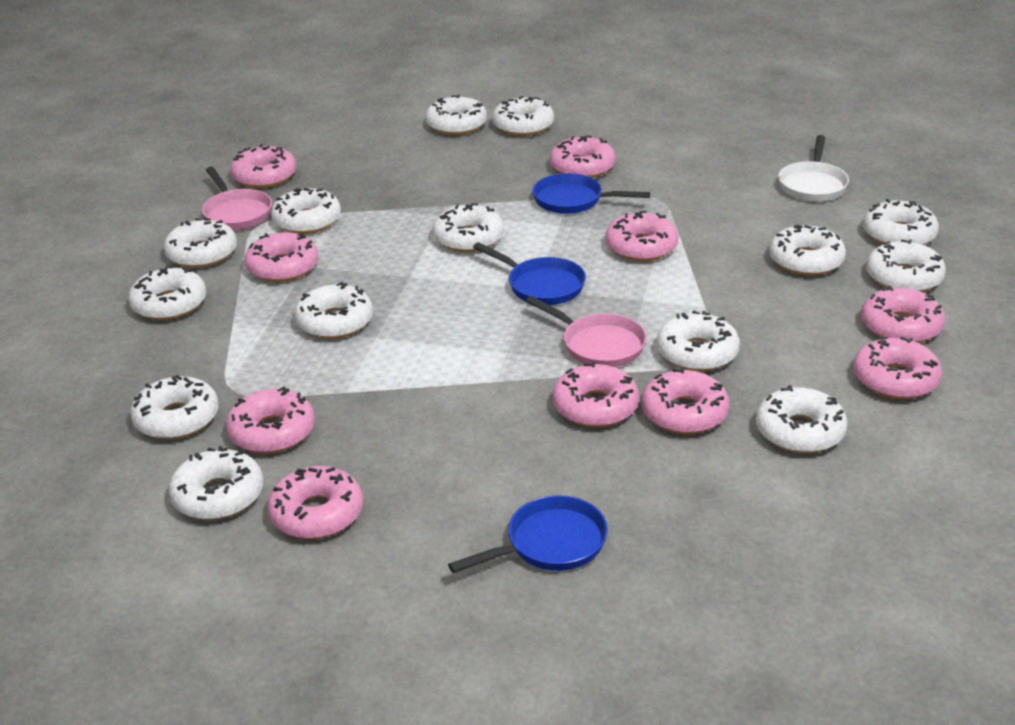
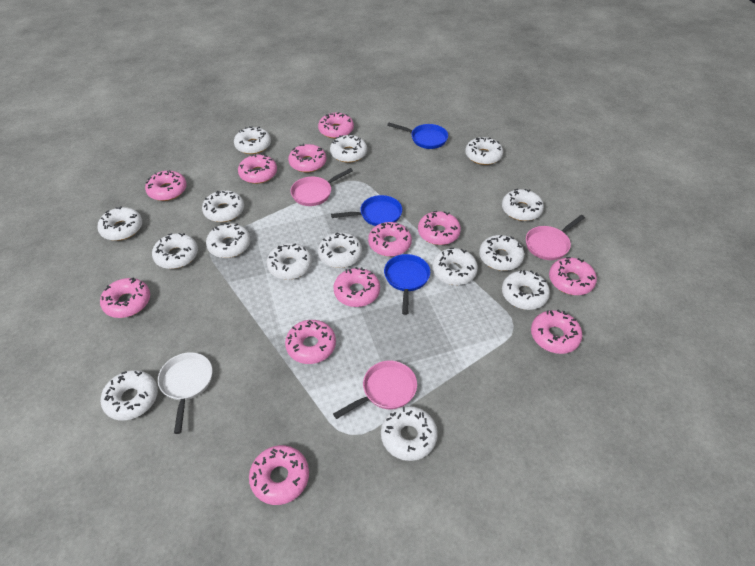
pink donut: 10 -> 12
pink pan: 2 -> 3
white donut: 14 -> 15

